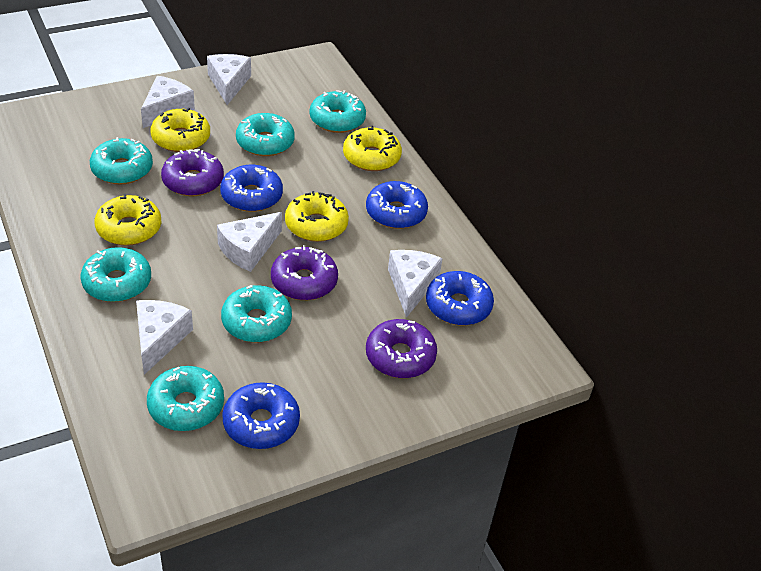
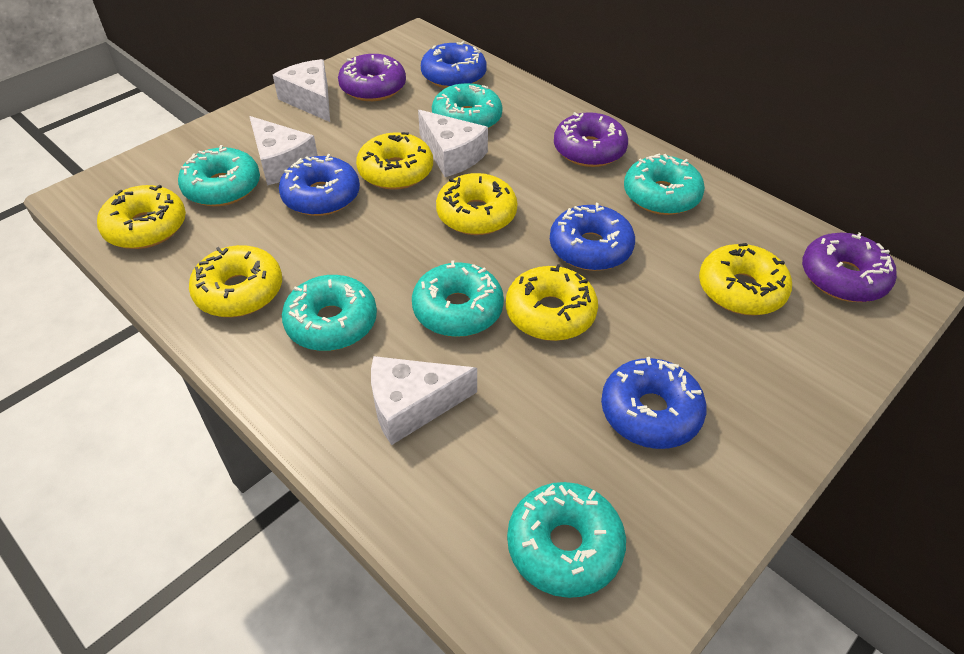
white cheese: 5 -> 4
yellow donut: 4 -> 6

